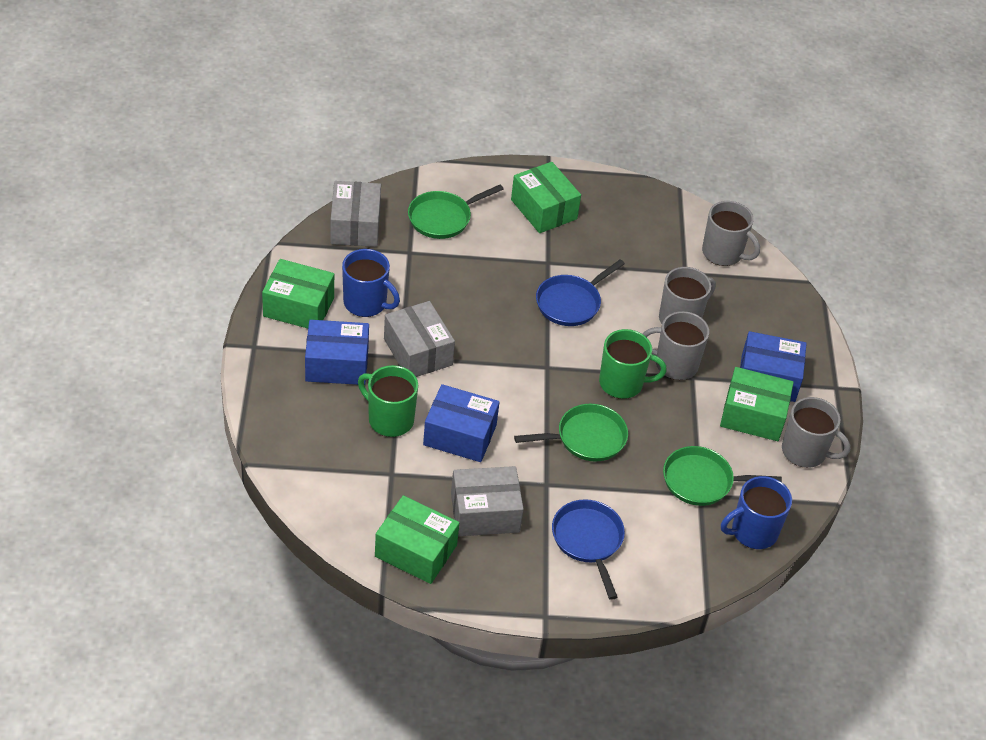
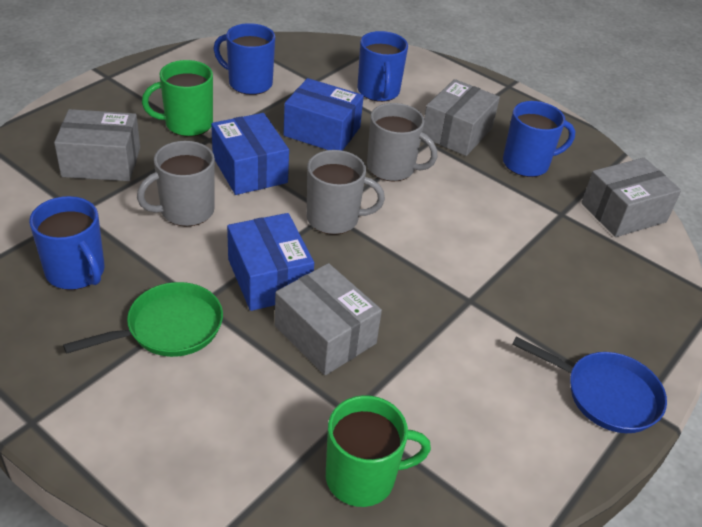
blue mug: 2 -> 4
blue pan: 2 -> 1
green box: 4 -> 0
green pan: 3 -> 1
grey box: 3 -> 4
grey mug: 4 -> 3

